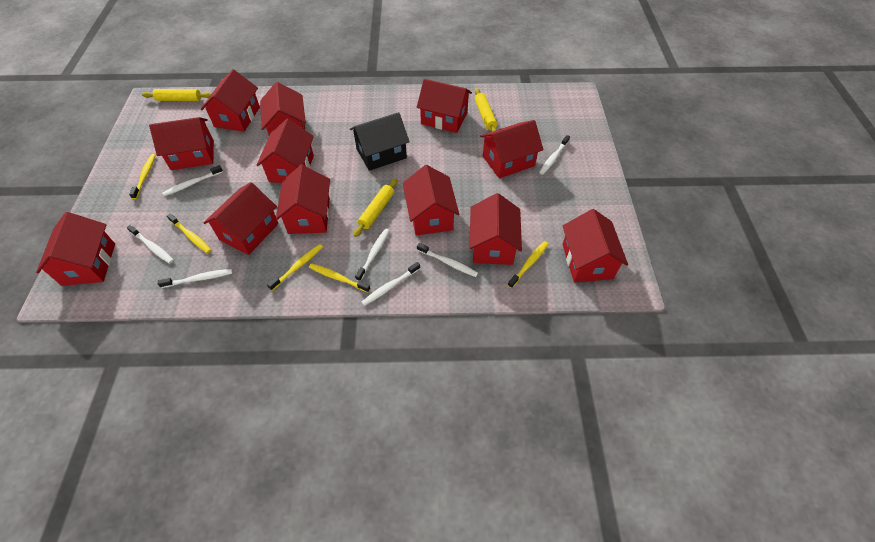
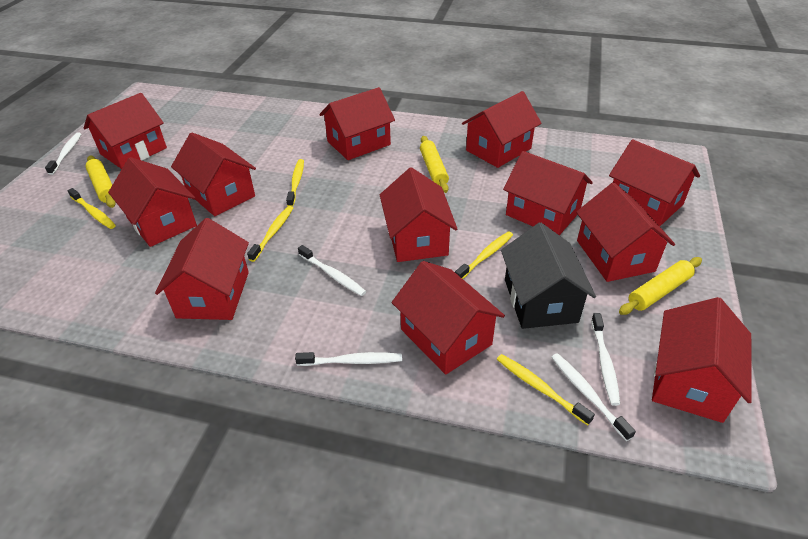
white toothbrush: 7 -> 5

